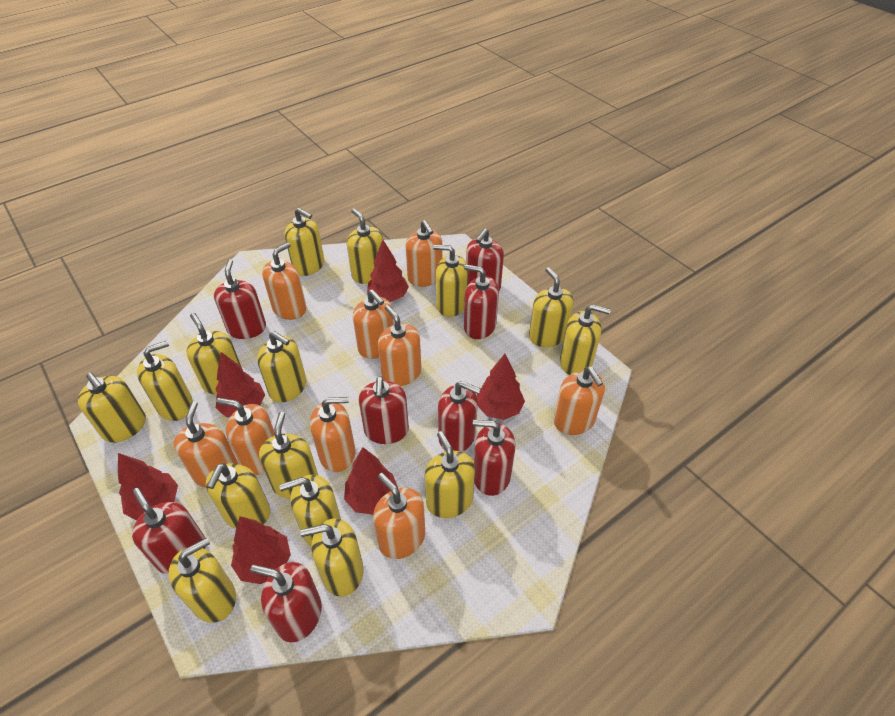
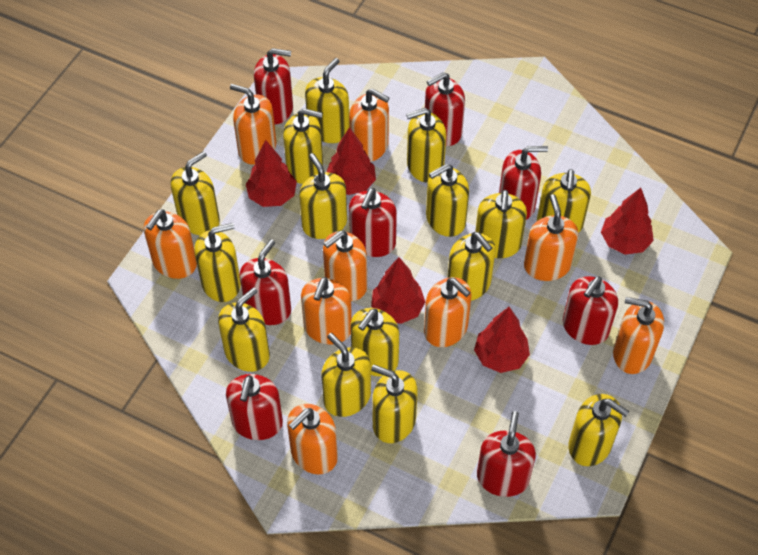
red tree: 6 -> 5

